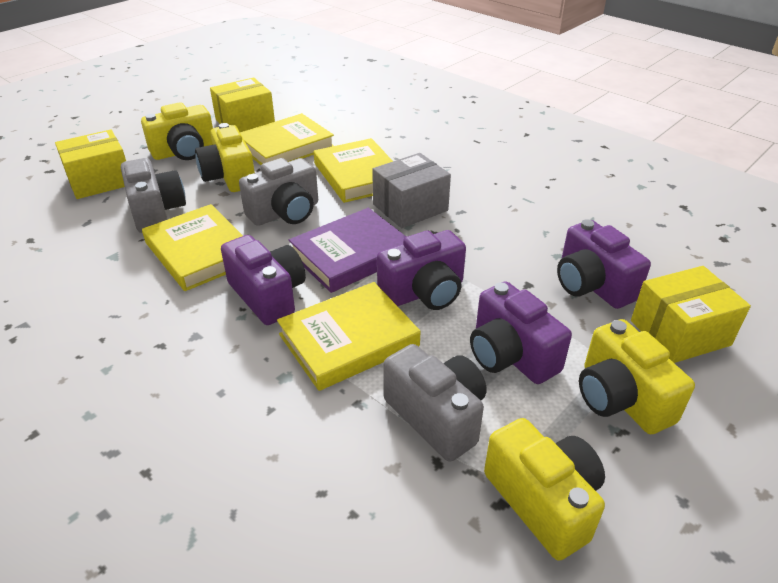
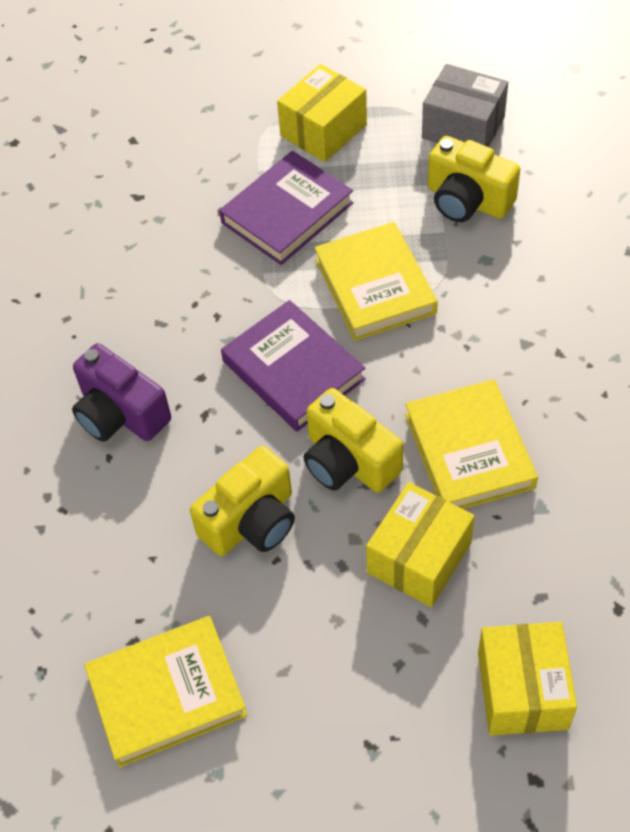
grey camera: 3 -> 0
purple book: 1 -> 2
purple camera: 4 -> 1
yellow book: 4 -> 3
yellow camera: 4 -> 3

